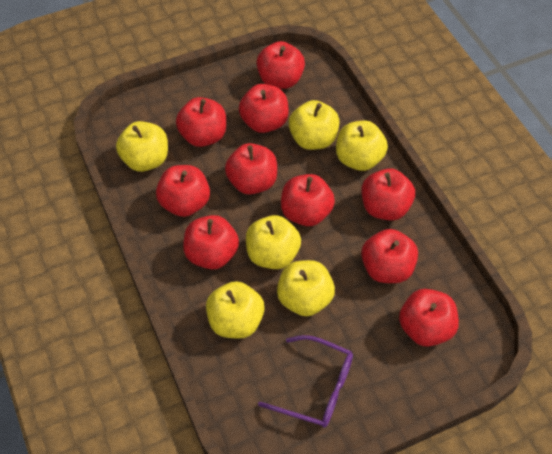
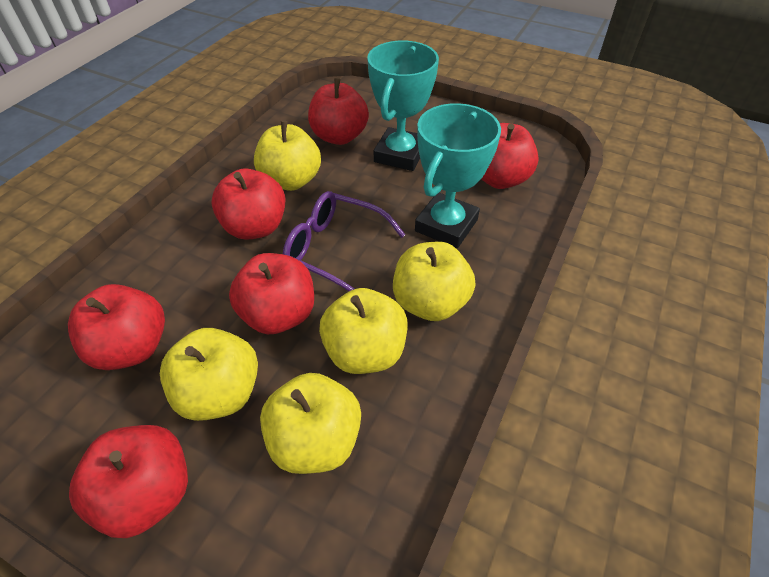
red apple: 10 -> 6
turquoise trophy: 0 -> 2
yellow apple: 6 -> 5

